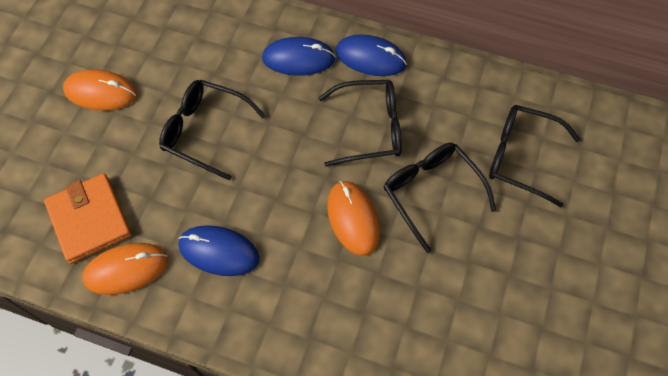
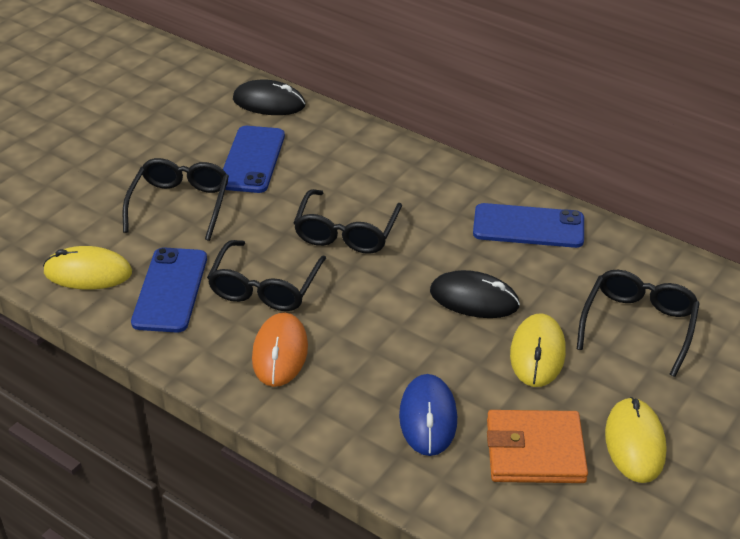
black mouse: 0 -> 2
blue mouse: 3 -> 1
blue phone: 0 -> 3
orange mouse: 3 -> 1
yellow mouse: 0 -> 3

